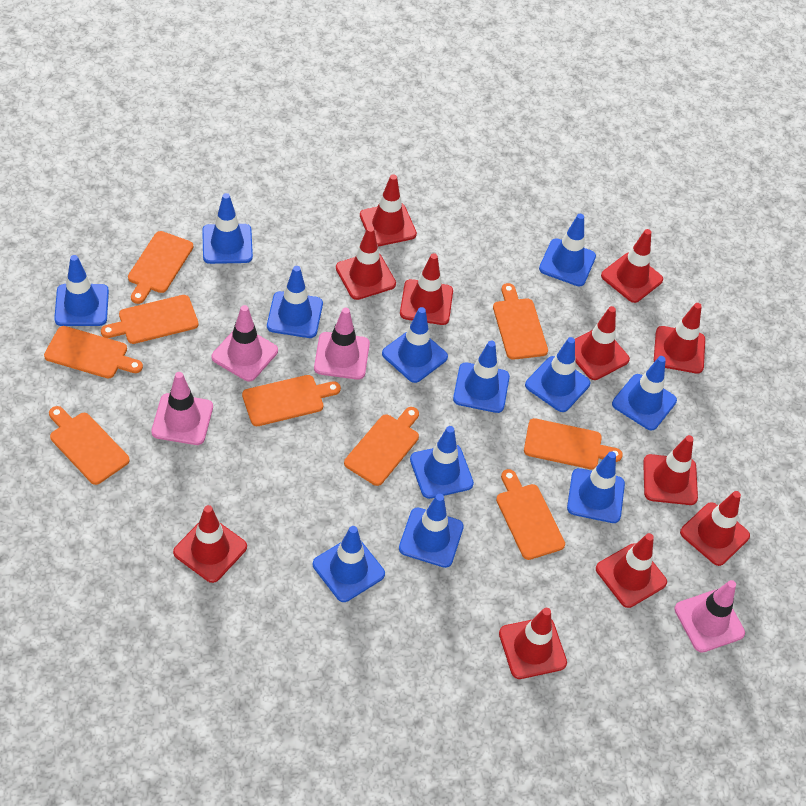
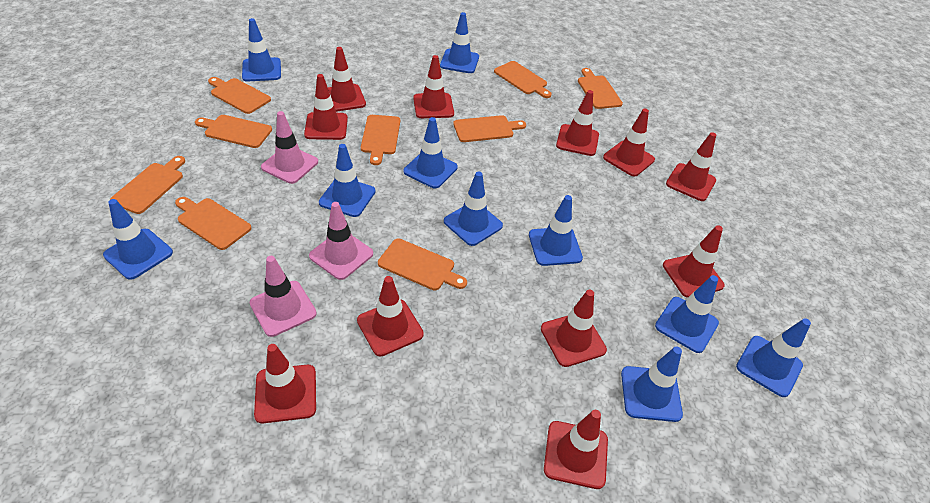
blue traffic cone: 12 -> 10
pink traffic cone: 4 -> 3

